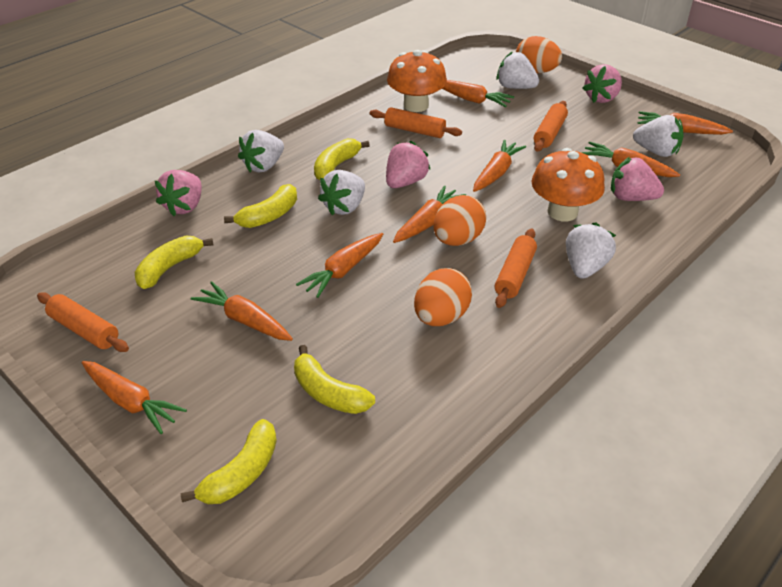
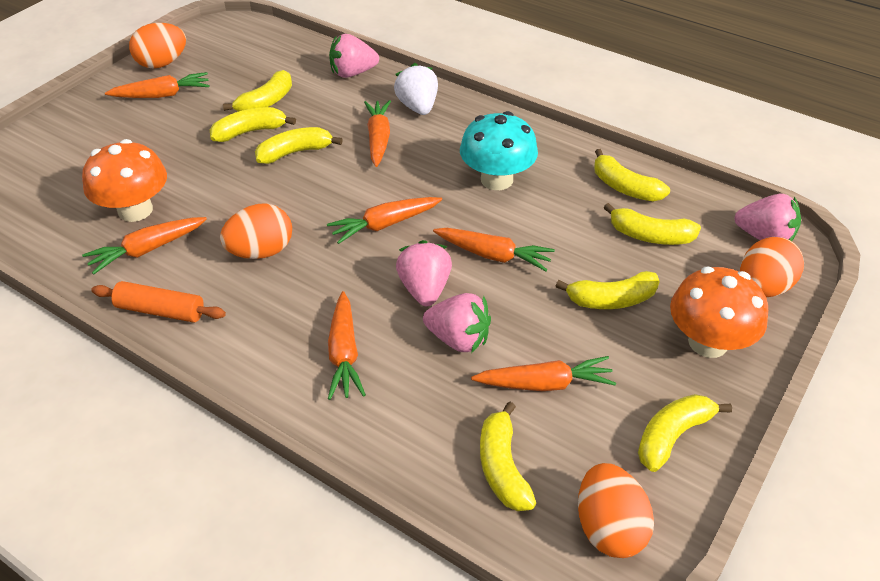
orange carrot: 8 -> 7
orange egg: 3 -> 4
orange rolling pin: 4 -> 1
turquoise mushroom: 0 -> 1
white strawberry: 5 -> 1
yellow banana: 5 -> 8

